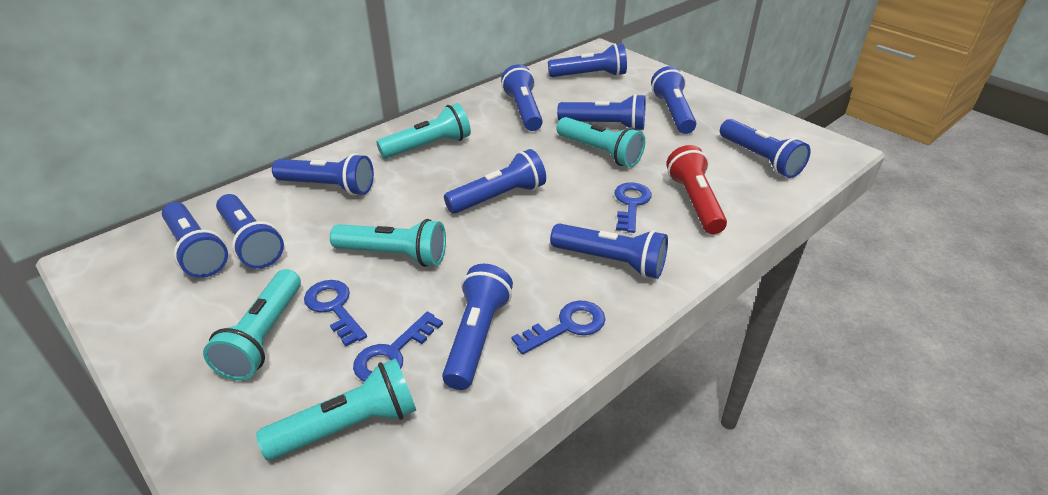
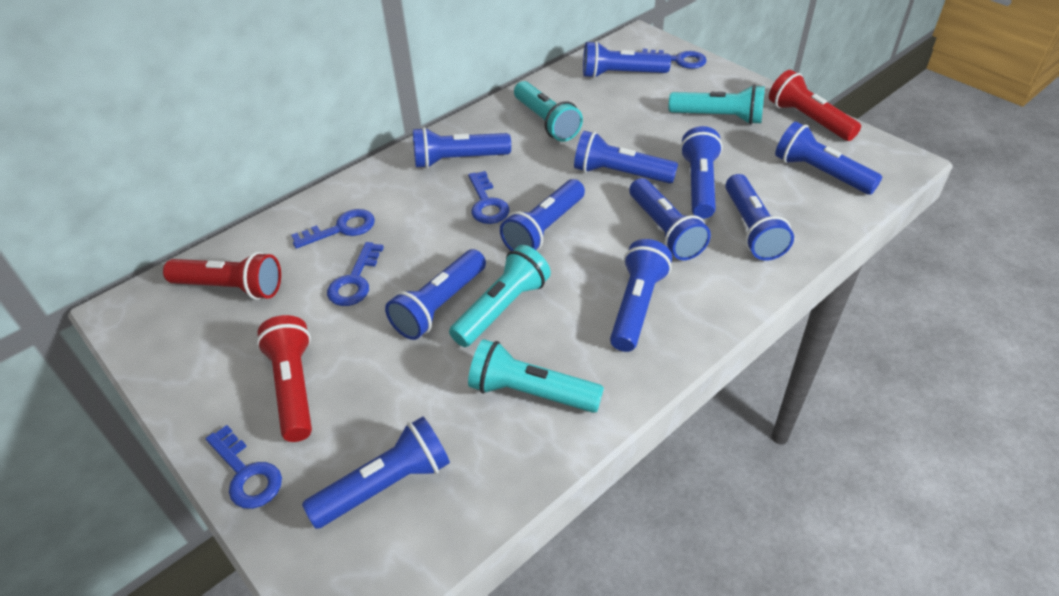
blue key: 4 -> 5
red flashlight: 1 -> 3
turquoise flashlight: 5 -> 4

